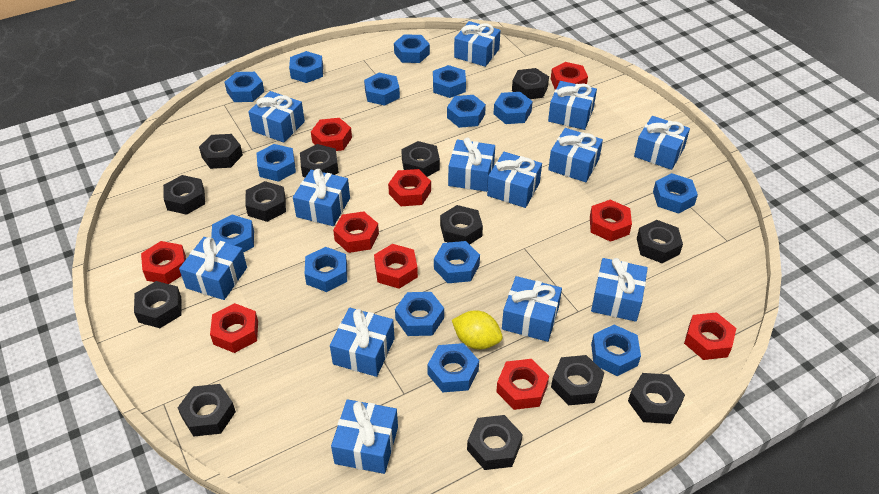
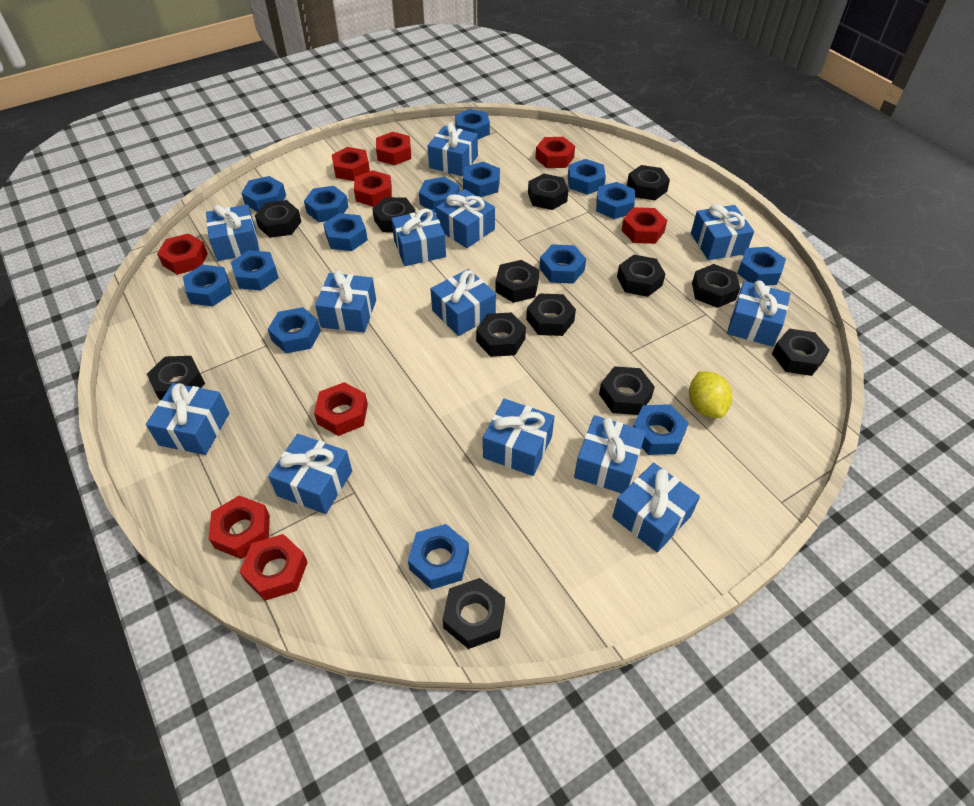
red nut: 10 -> 9

